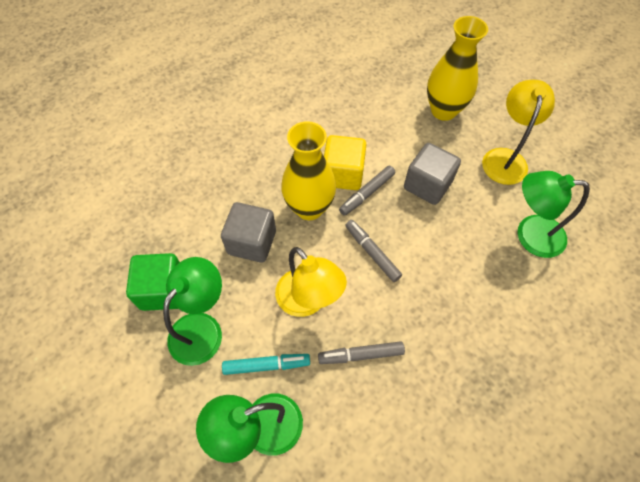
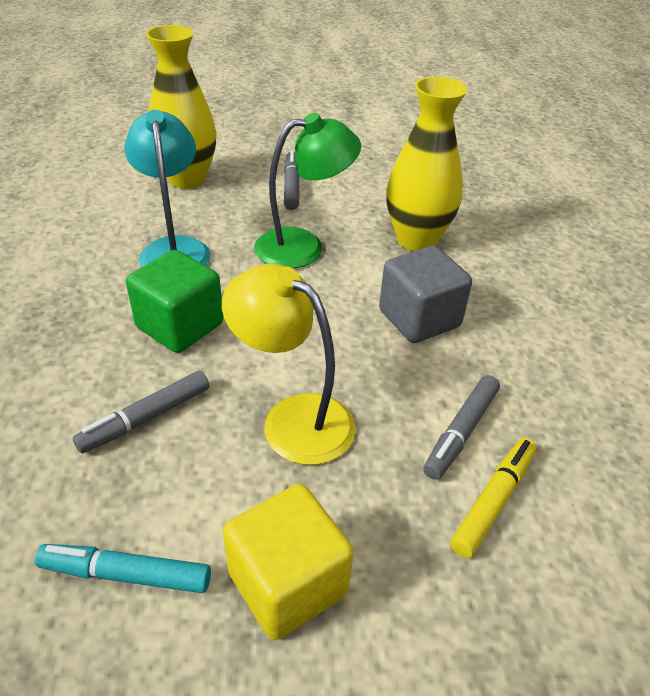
green lamp: 3 -> 1
grey cube: 2 -> 1
turquoise lamp: 0 -> 1
yellow lamp: 2 -> 1
yellow marker: 0 -> 1

